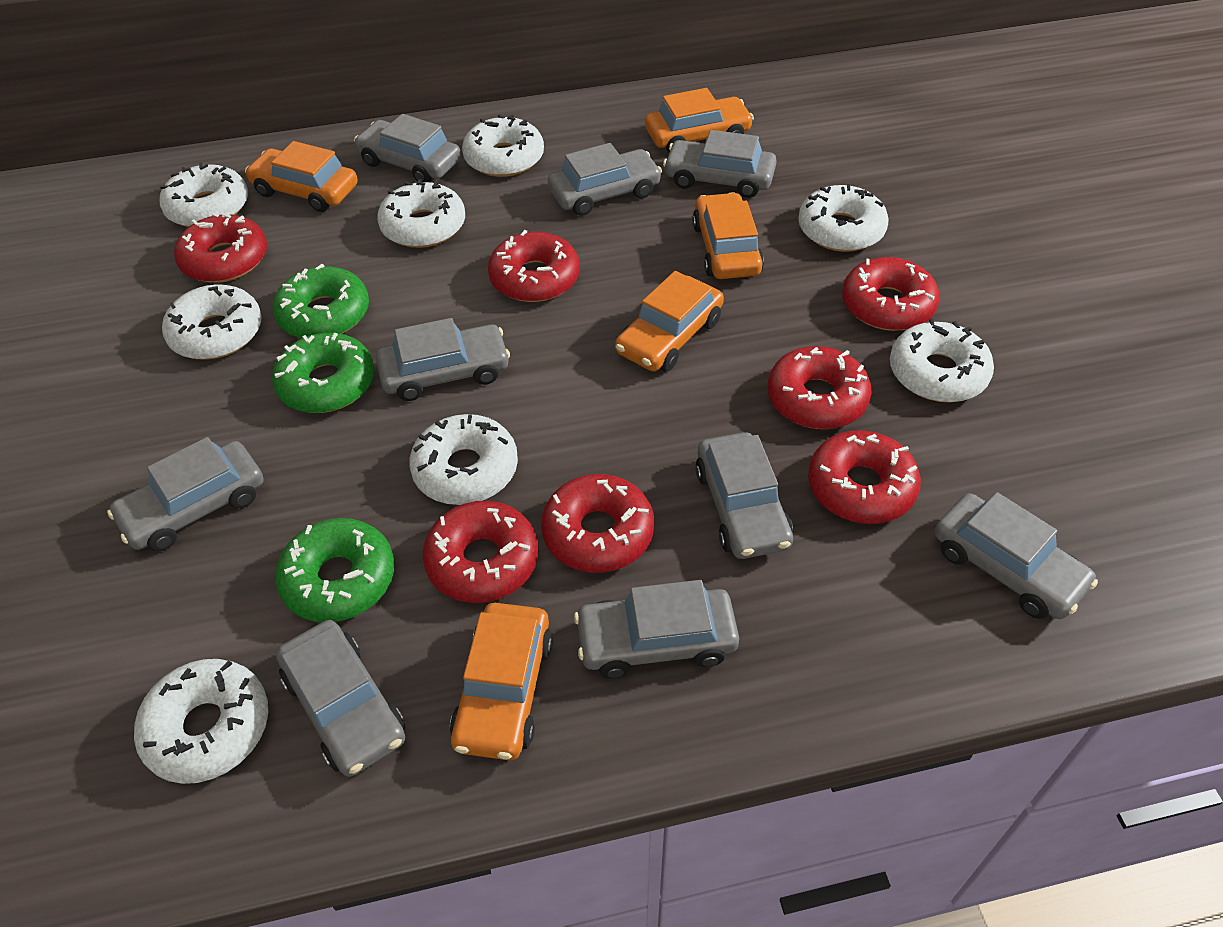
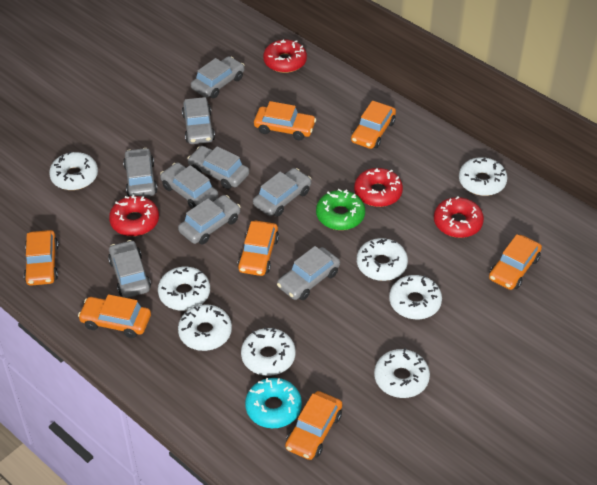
green donut: 3 -> 1
orange car: 5 -> 7
red donut: 7 -> 4
turquoise donut: 0 -> 1

